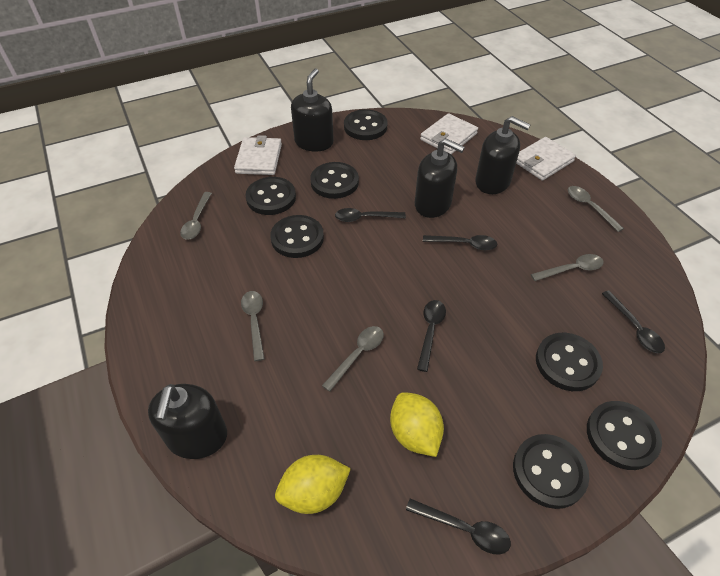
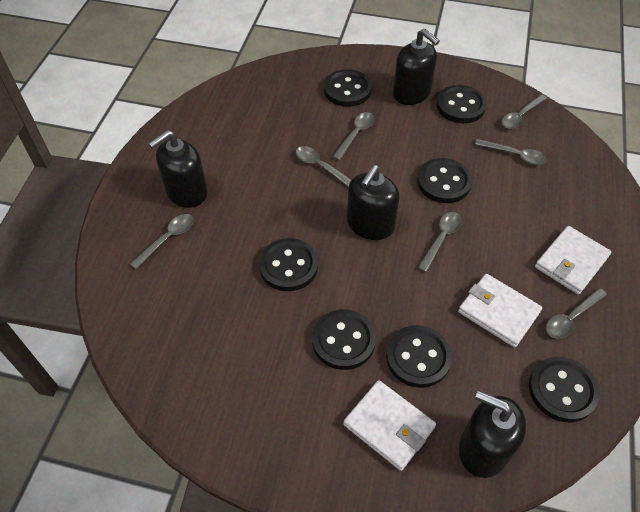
black spoon: 5 -> 0
grey spoon: 5 -> 7
yellow lemon: 2 -> 0

